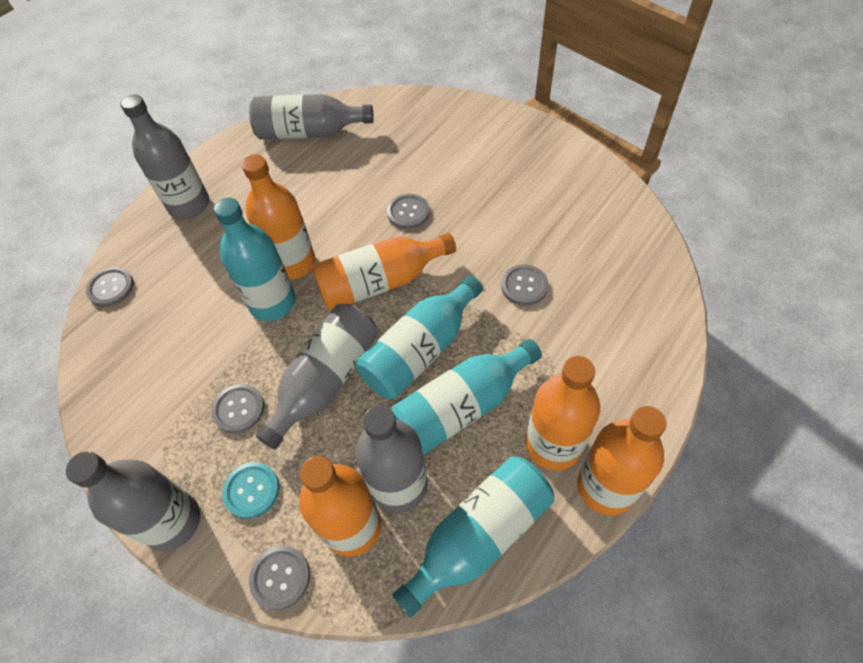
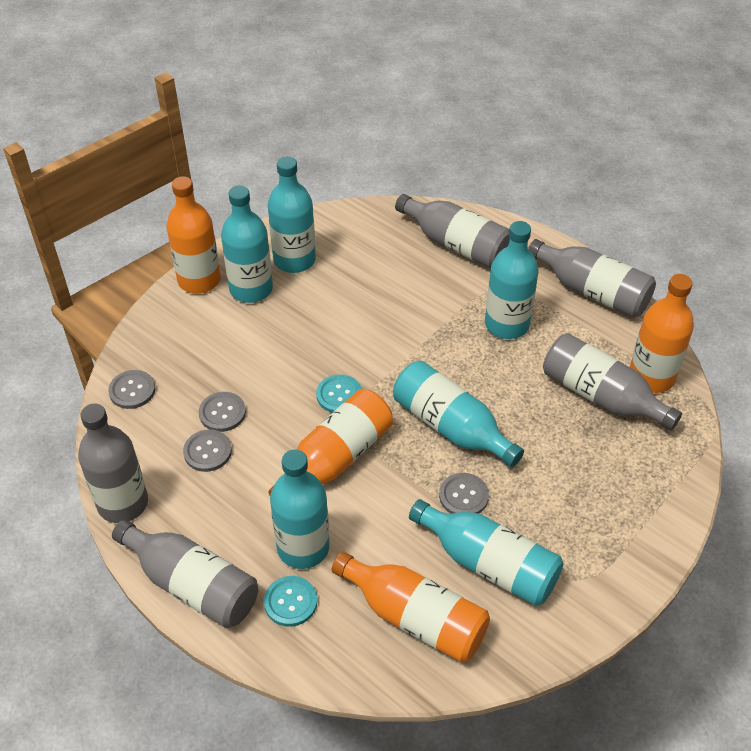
grey button: 5 -> 4
orange bottle: 5 -> 4
turquoise bottle: 4 -> 6
turquoise button: 1 -> 2

